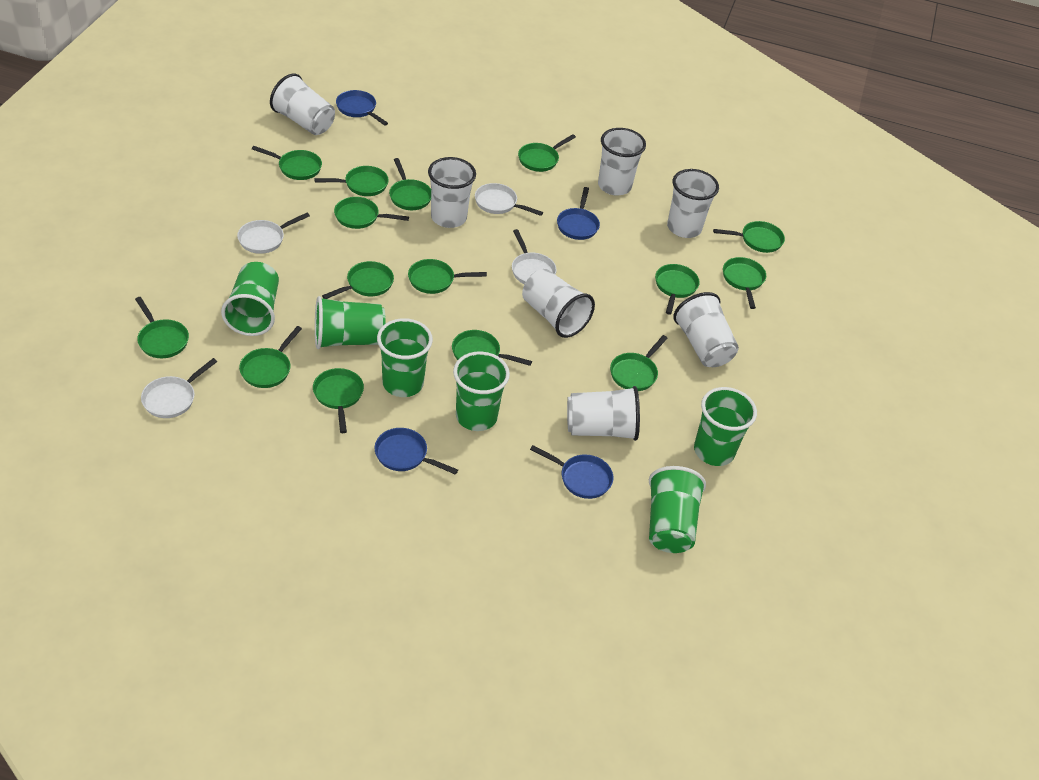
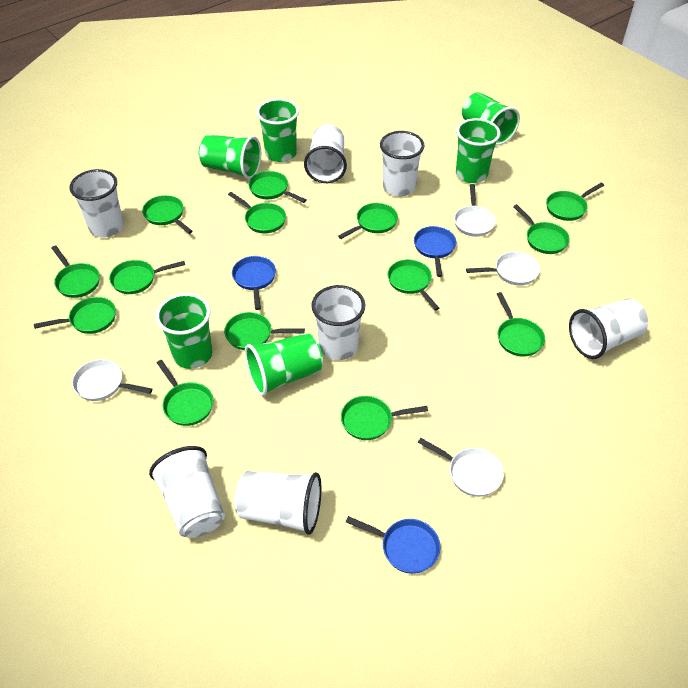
blue pan: 4 -> 3
green pan: 15 -> 14

